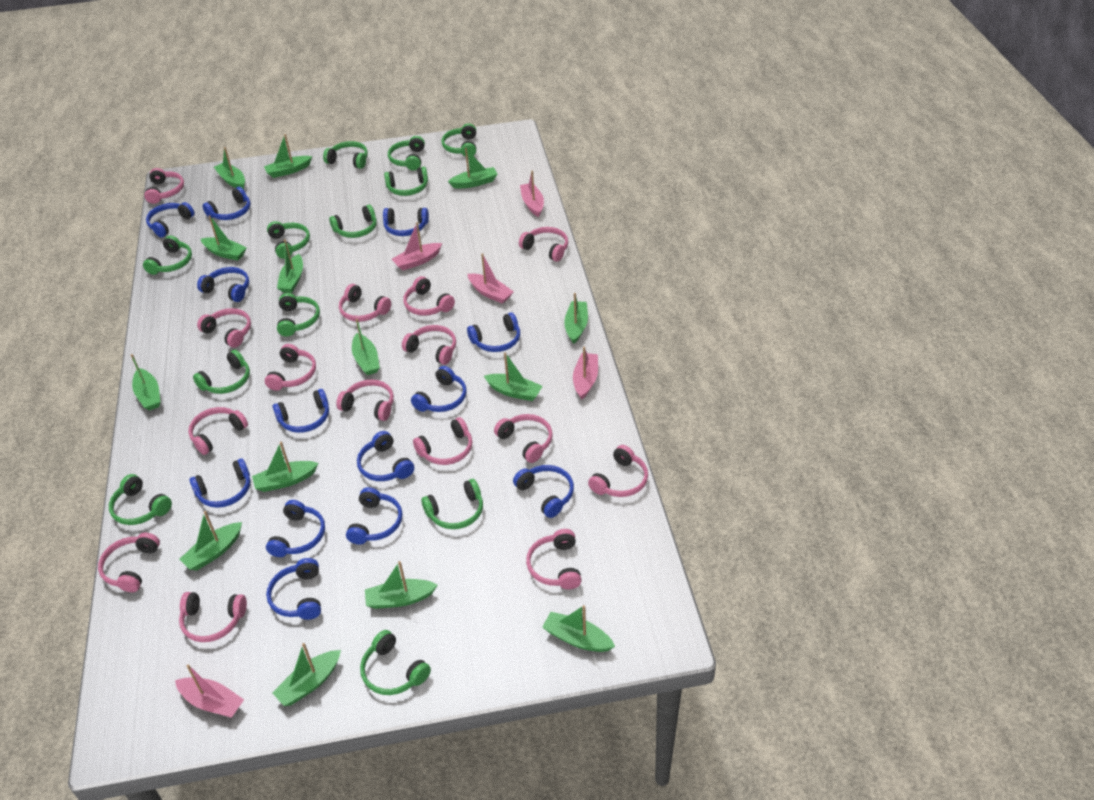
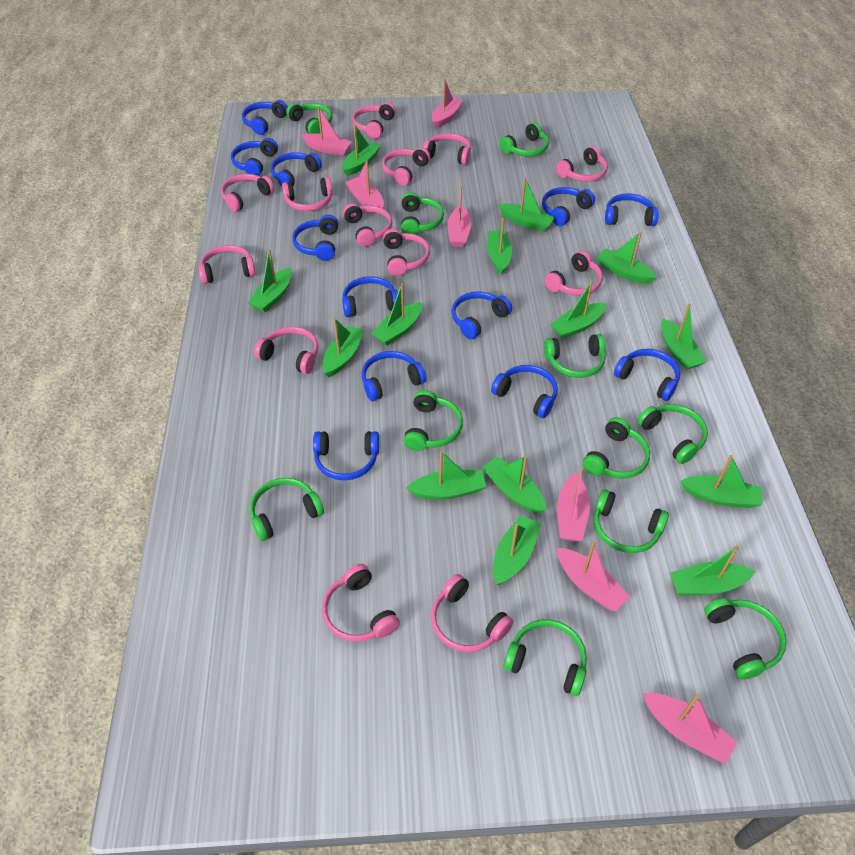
blue headphones: 13 -> 12
green headphones: 12 -> 11
pink boat: 5 -> 7
pink headphones: 15 -> 13

